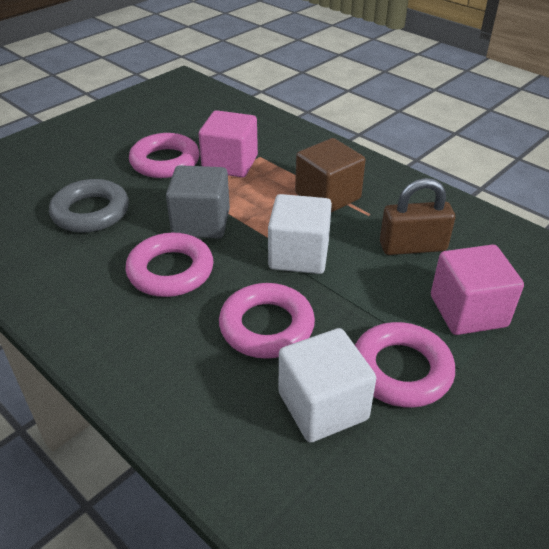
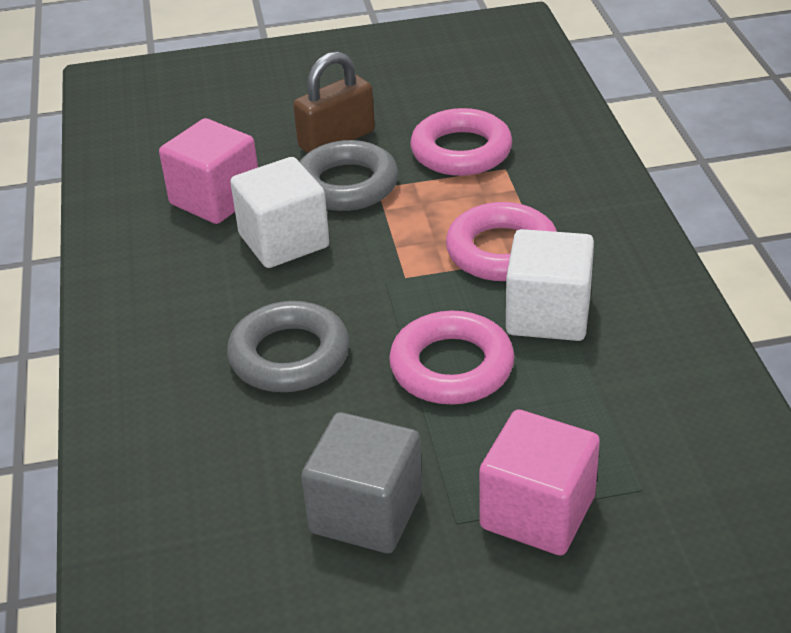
brown cube: 1 -> 0
grey ring: 1 -> 2
pink ring: 4 -> 3

